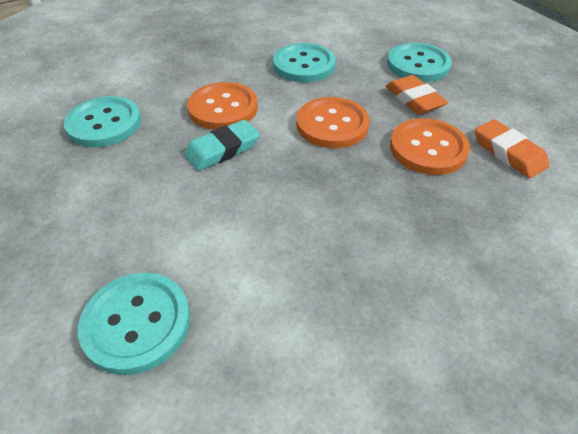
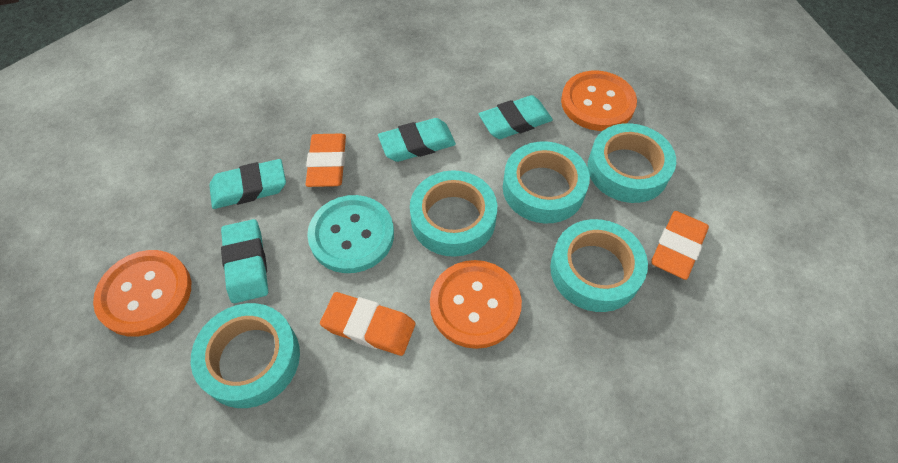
orange eraser: 2 -> 3
turquoise button: 4 -> 1
turquoise eraser: 1 -> 4
turquoise tape: 0 -> 5

